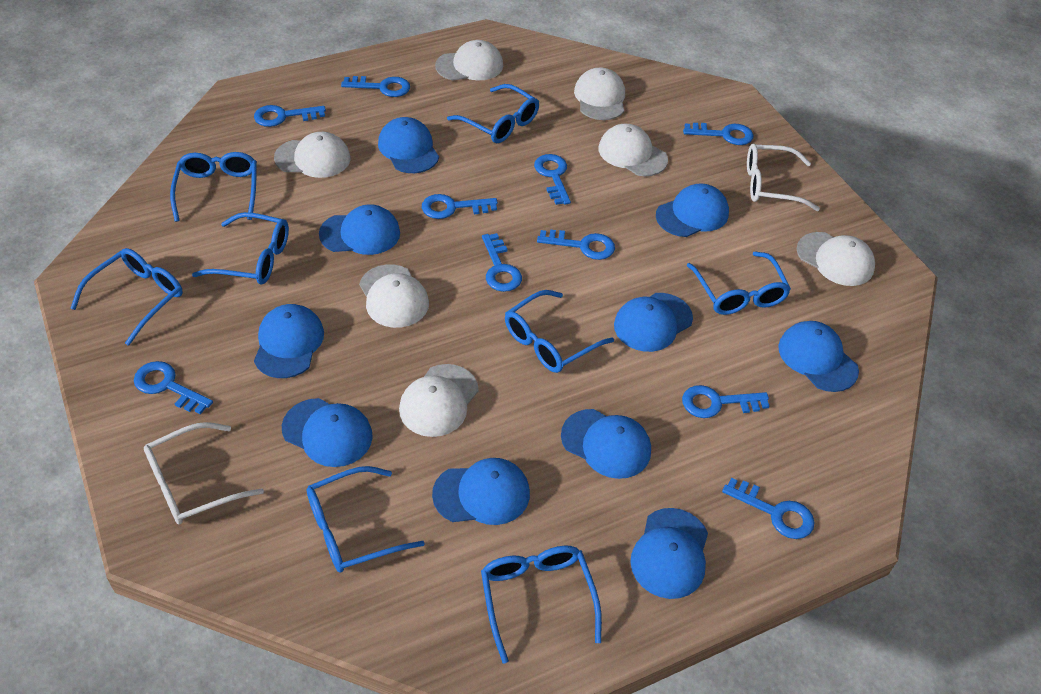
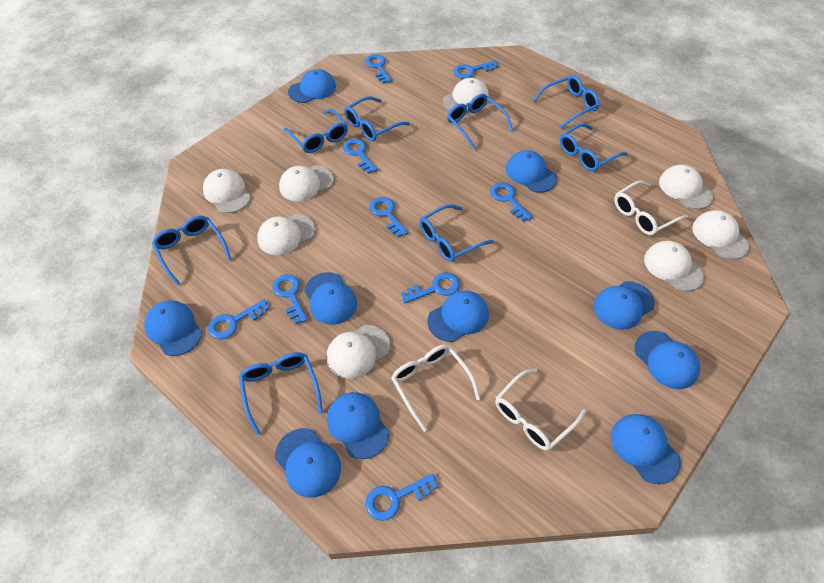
blue key: 10 -> 9
white cap: 7 -> 8
white glasses: 2 -> 3

